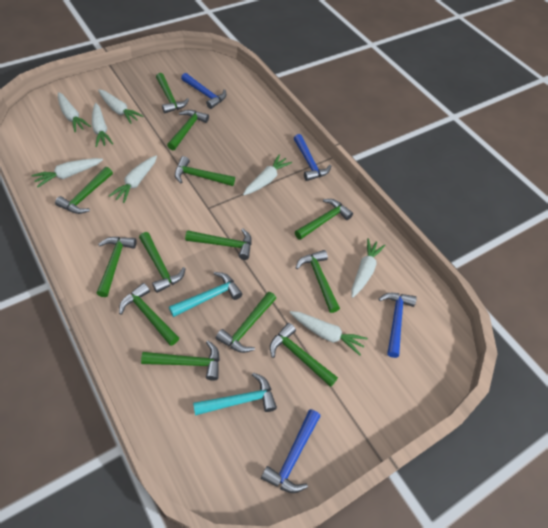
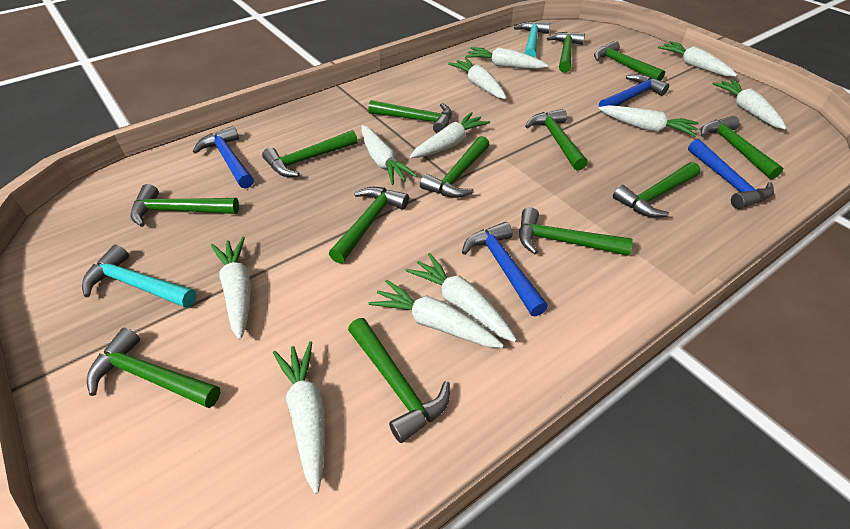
white carrot: 8 -> 11

